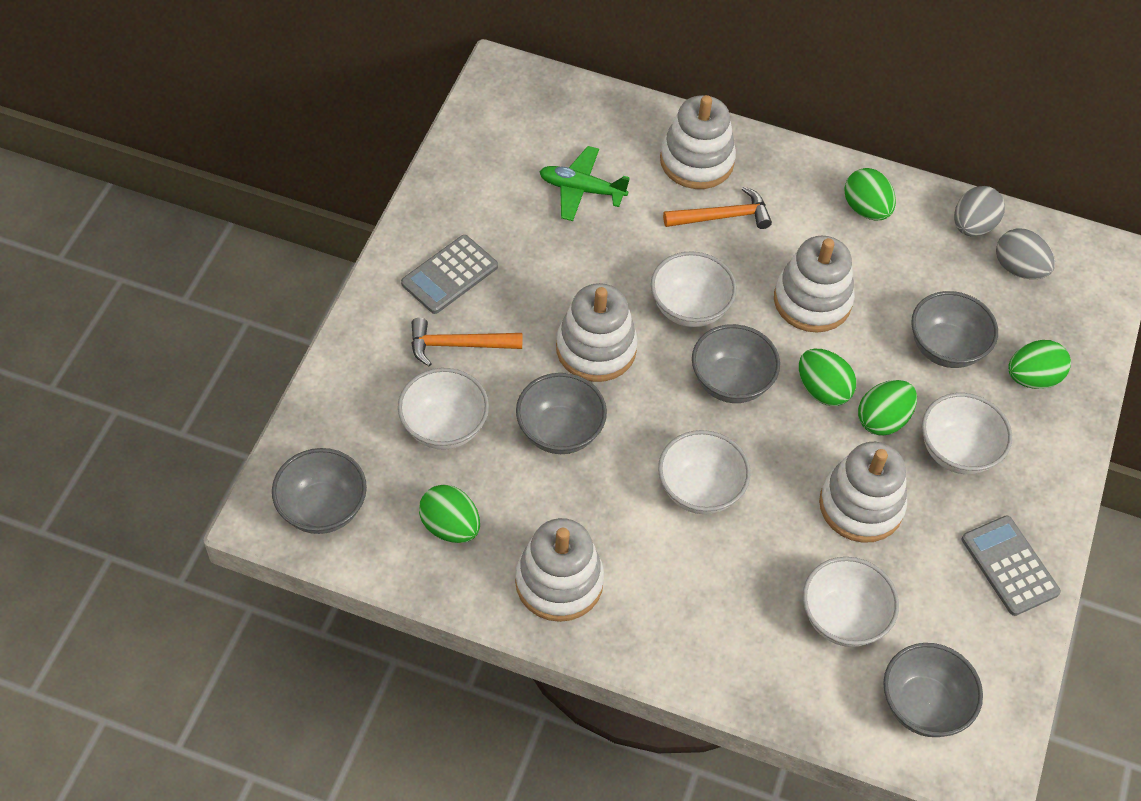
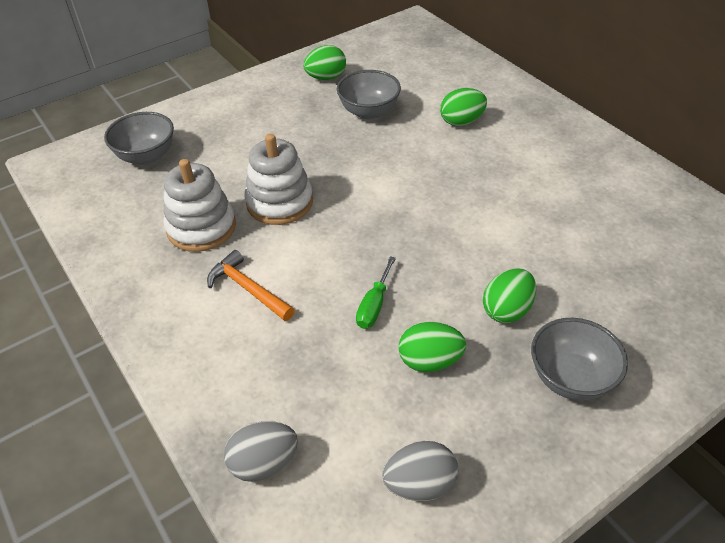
green egg: 5 -> 4
green plane: 1 -> 0
green screwdriver: 0 -> 1
grey bowl: 5 -> 3
grey calculator: 2 -> 0
orange hammer: 2 -> 1
white bowl: 5 -> 0
white stacking toy: 5 -> 2

